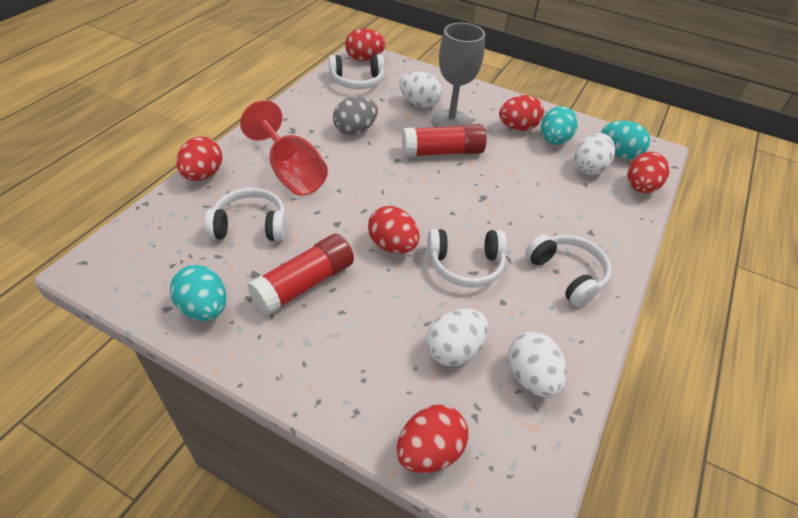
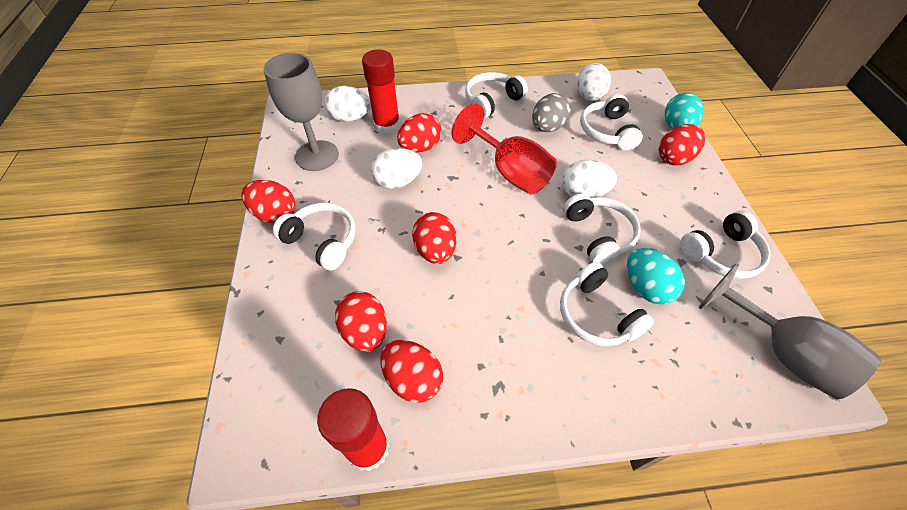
grey goblet: 1 -> 2
turquoise egg: 3 -> 2
white headphones: 4 -> 6

